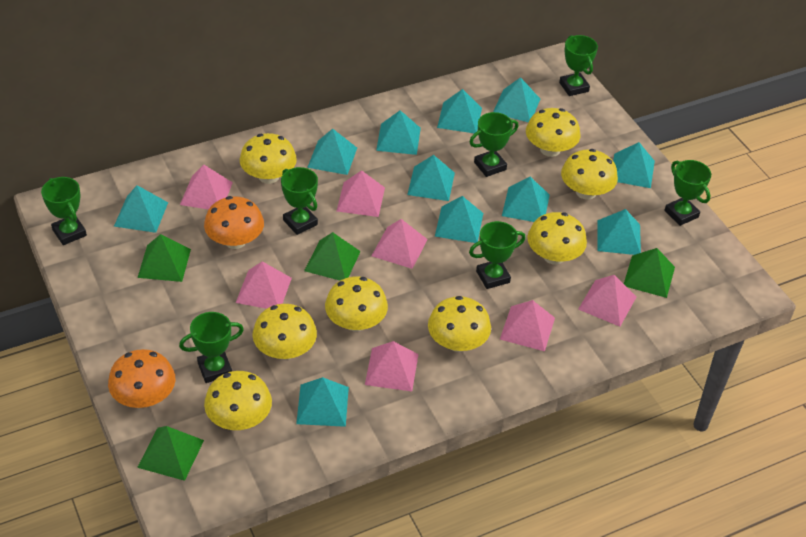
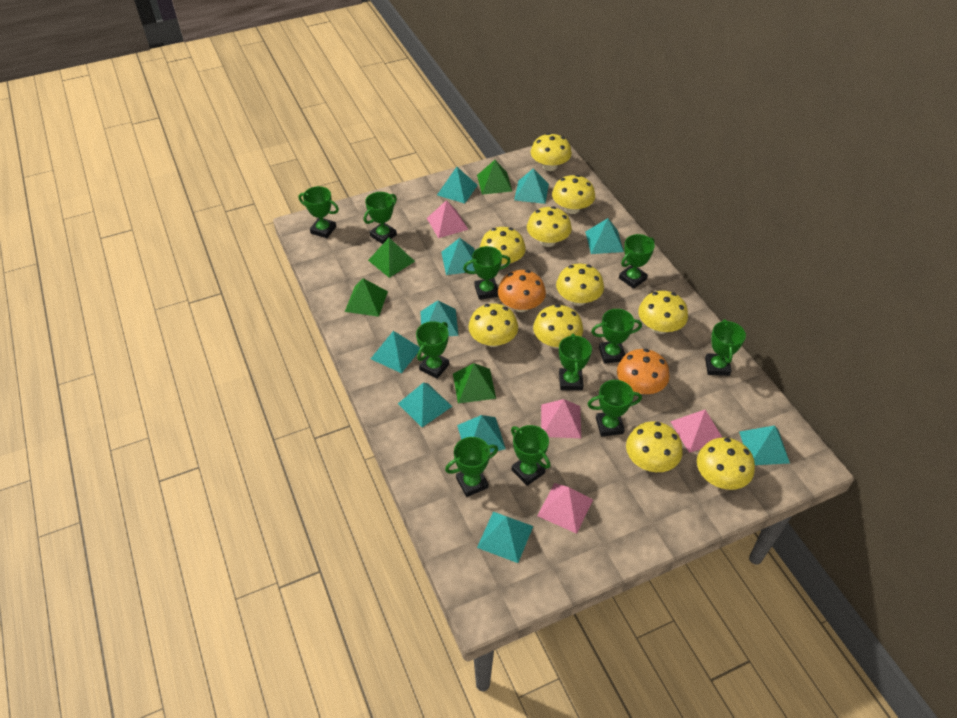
green trophy: 7 -> 11
pink pyramid: 7 -> 4
turquoise pyramid: 11 -> 10
yellow mushroom: 8 -> 10

